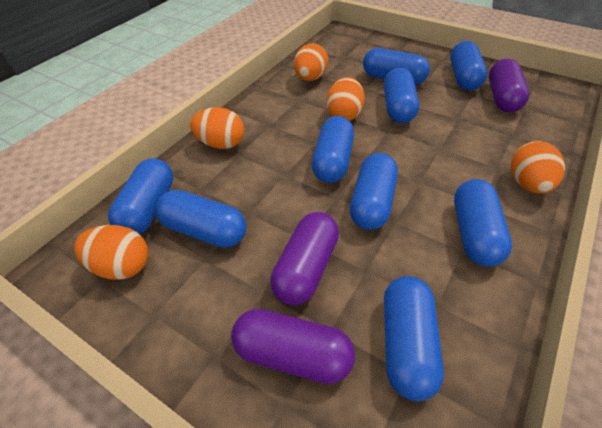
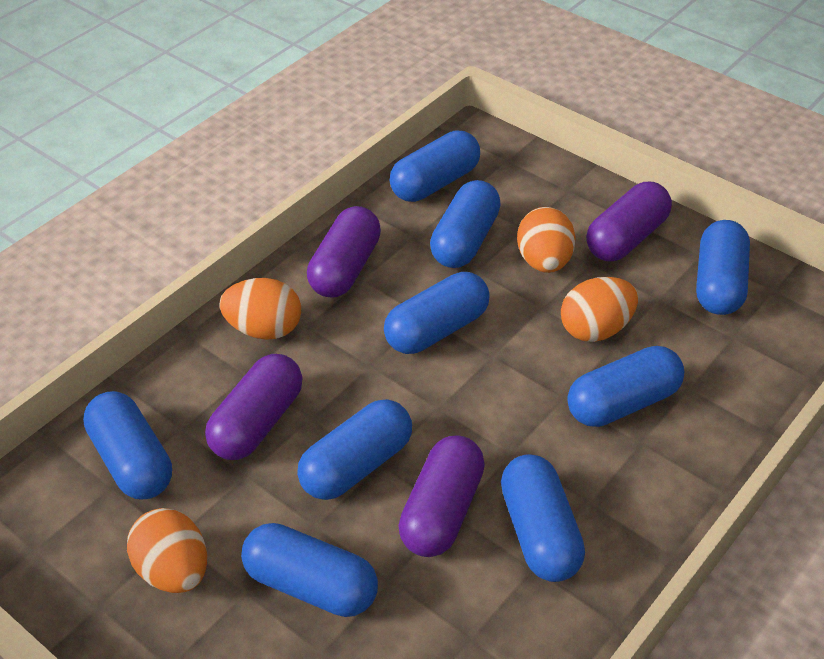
orange egg: 5 -> 4
purple capsule: 3 -> 4

